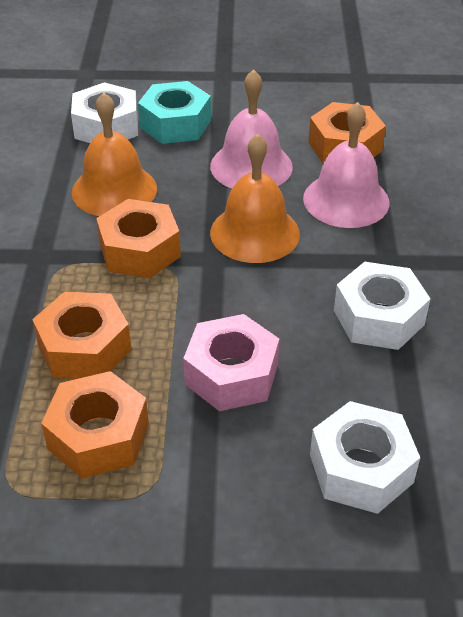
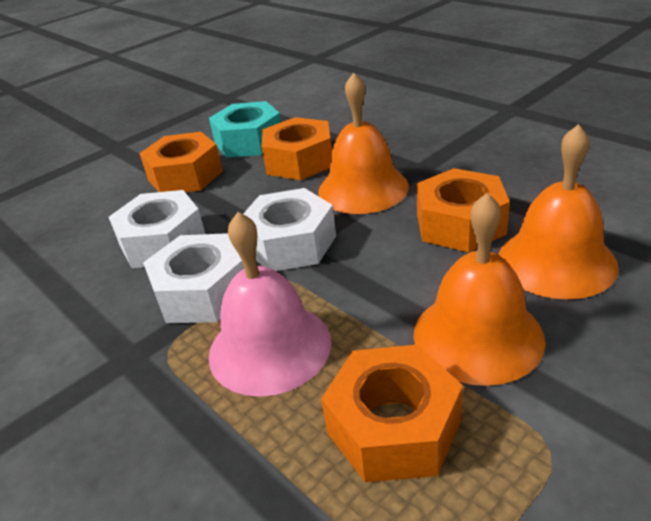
orange bell: 2 -> 3
pink bell: 2 -> 1
pink nut: 1 -> 0

